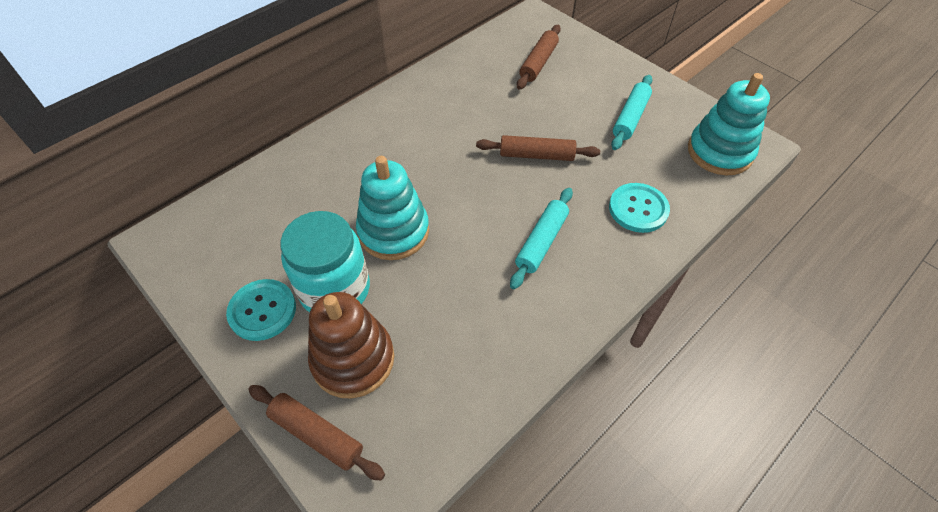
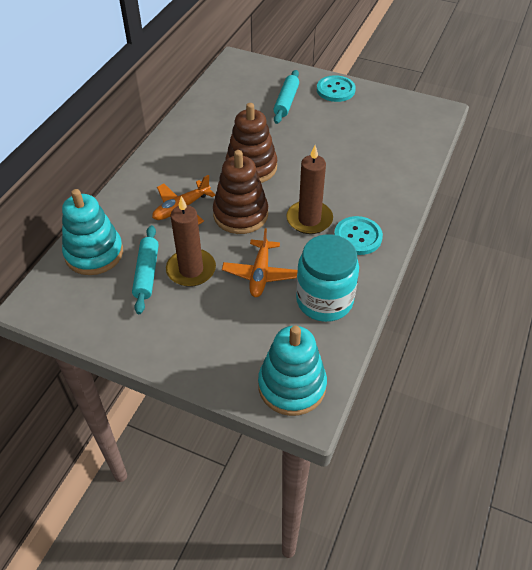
brown candle: 0 -> 2
brown rolling pin: 3 -> 0
brown stacking toy: 1 -> 2
orange plane: 0 -> 2

